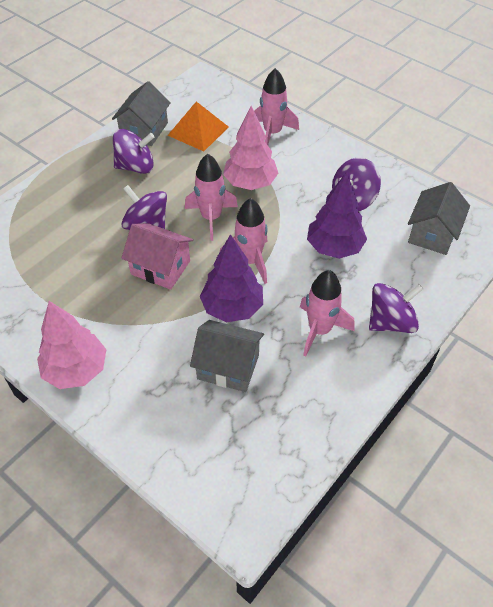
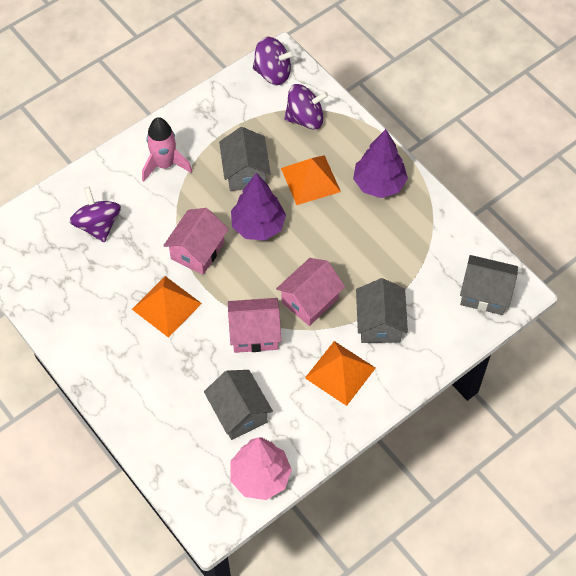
grey house: 3 -> 4
orange pyramid: 1 -> 3
pink house: 1 -> 3
pink rocket: 4 -> 1
pink tree: 2 -> 1
purple spinning top: 4 -> 3

